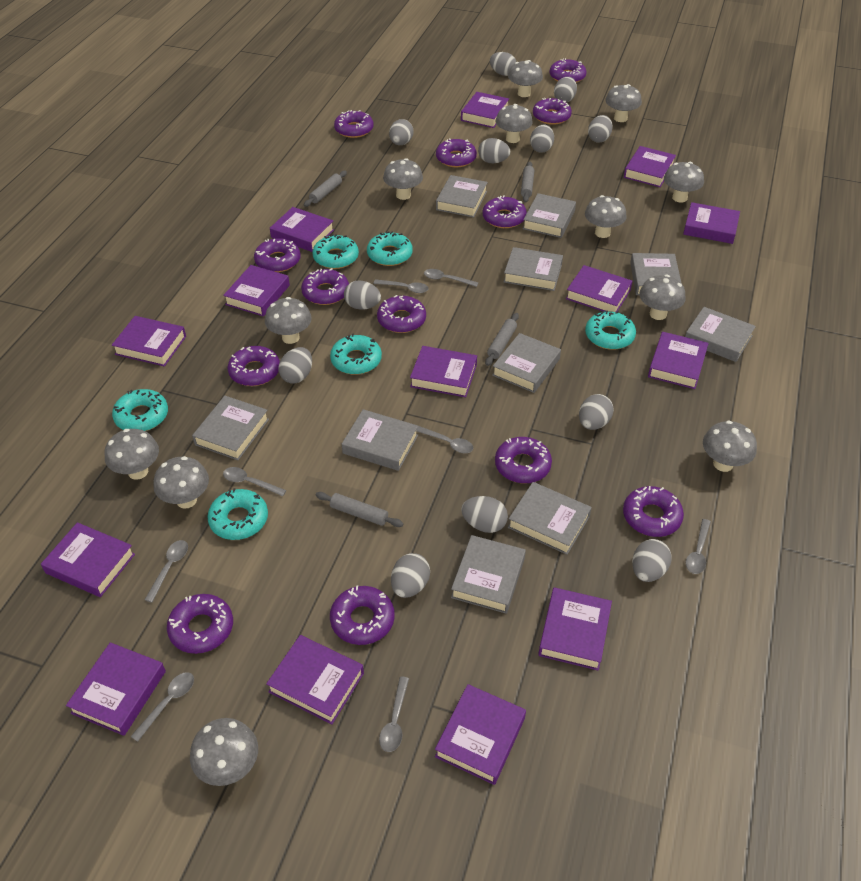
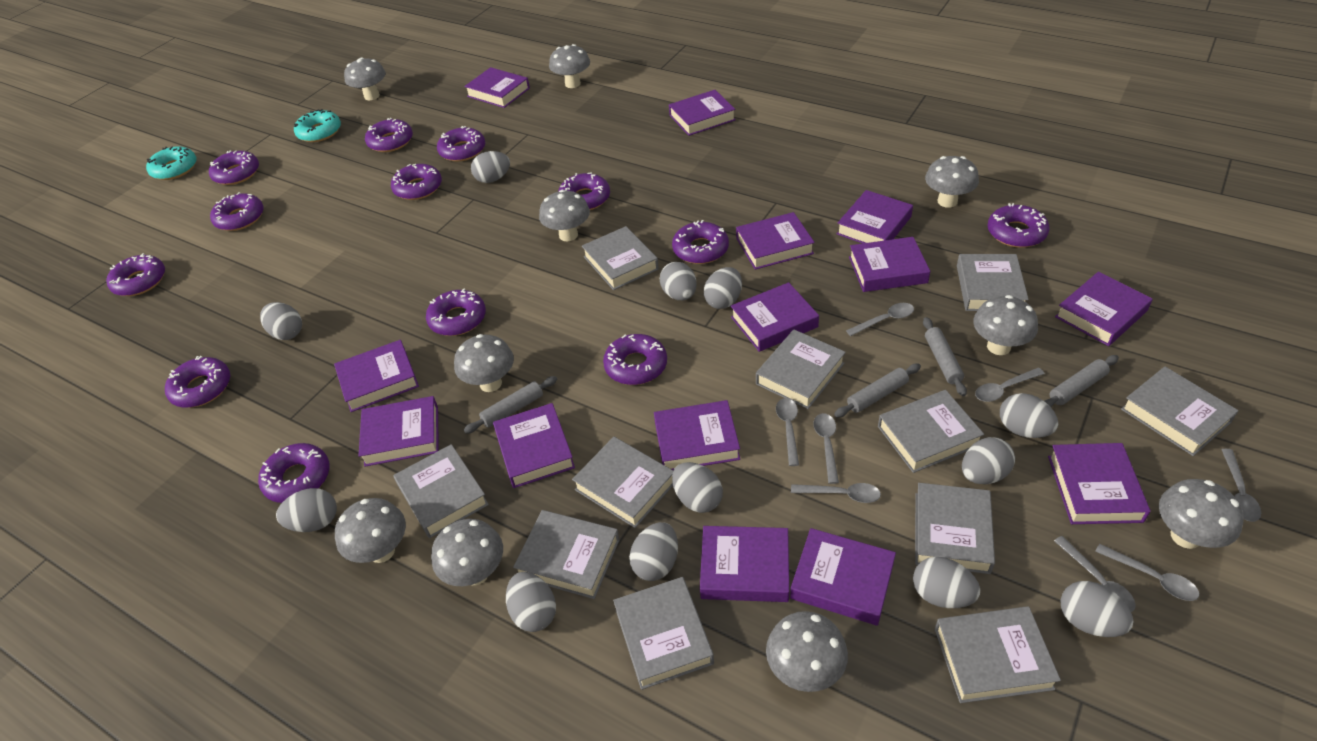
grey book: 10 -> 11
grey mushroom: 12 -> 10
turquoise donut: 6 -> 2

